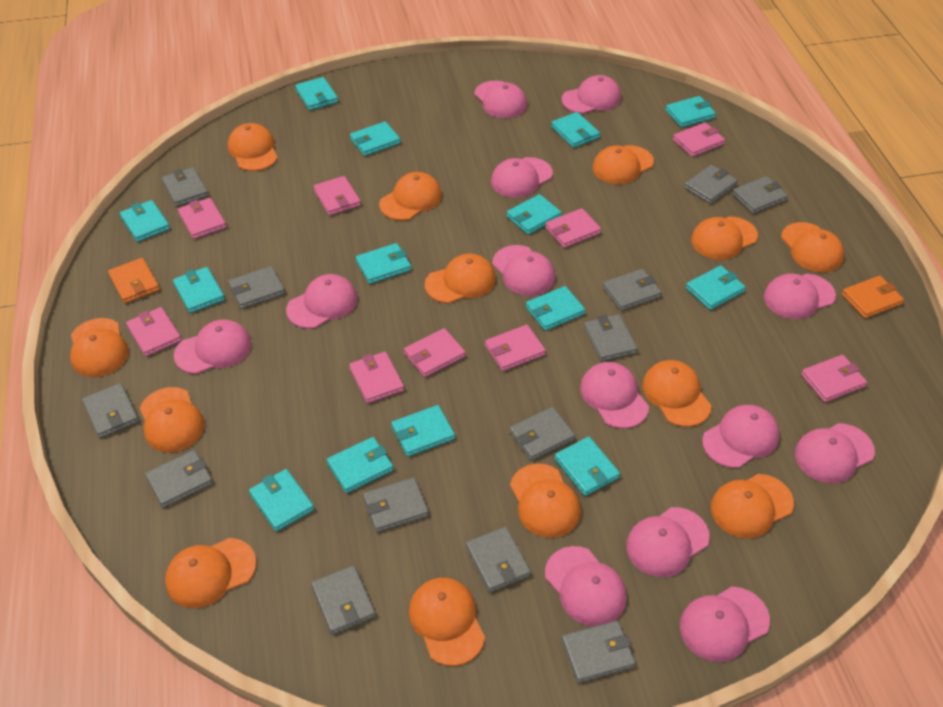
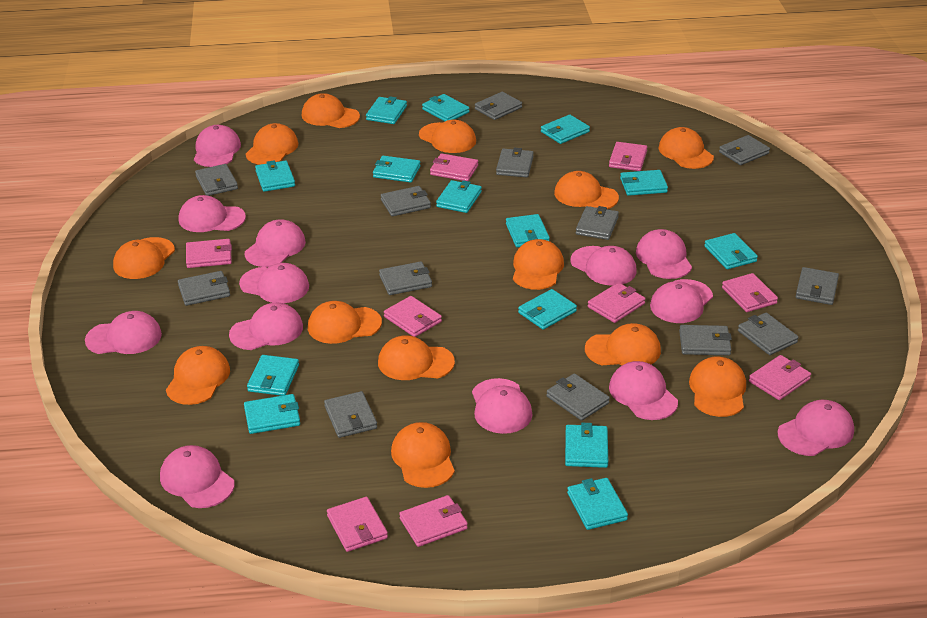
orange wallet: 2 -> 0

